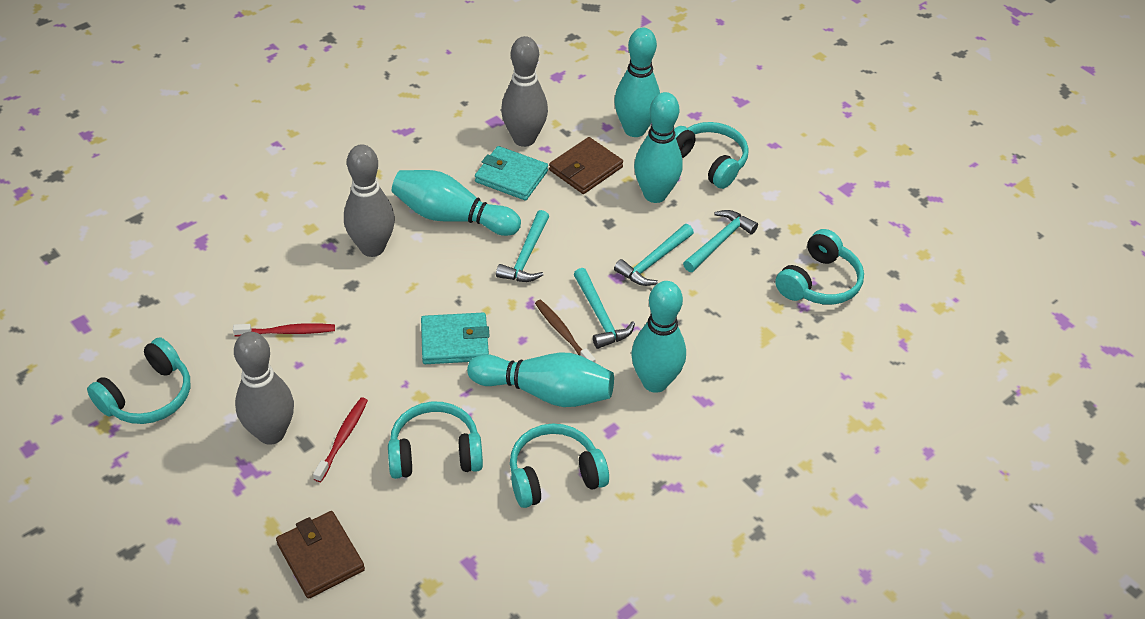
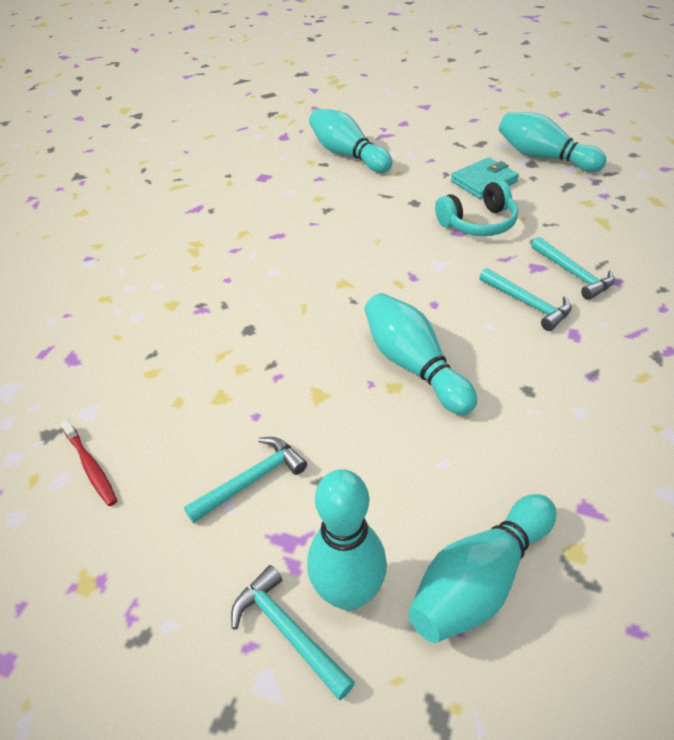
brown toothbrush: 1 -> 0
brown wallet: 2 -> 0
grey bowling pin: 3 -> 0
red toothbrush: 2 -> 1
turquoise headphones: 5 -> 1
turquoise wallet: 2 -> 1

